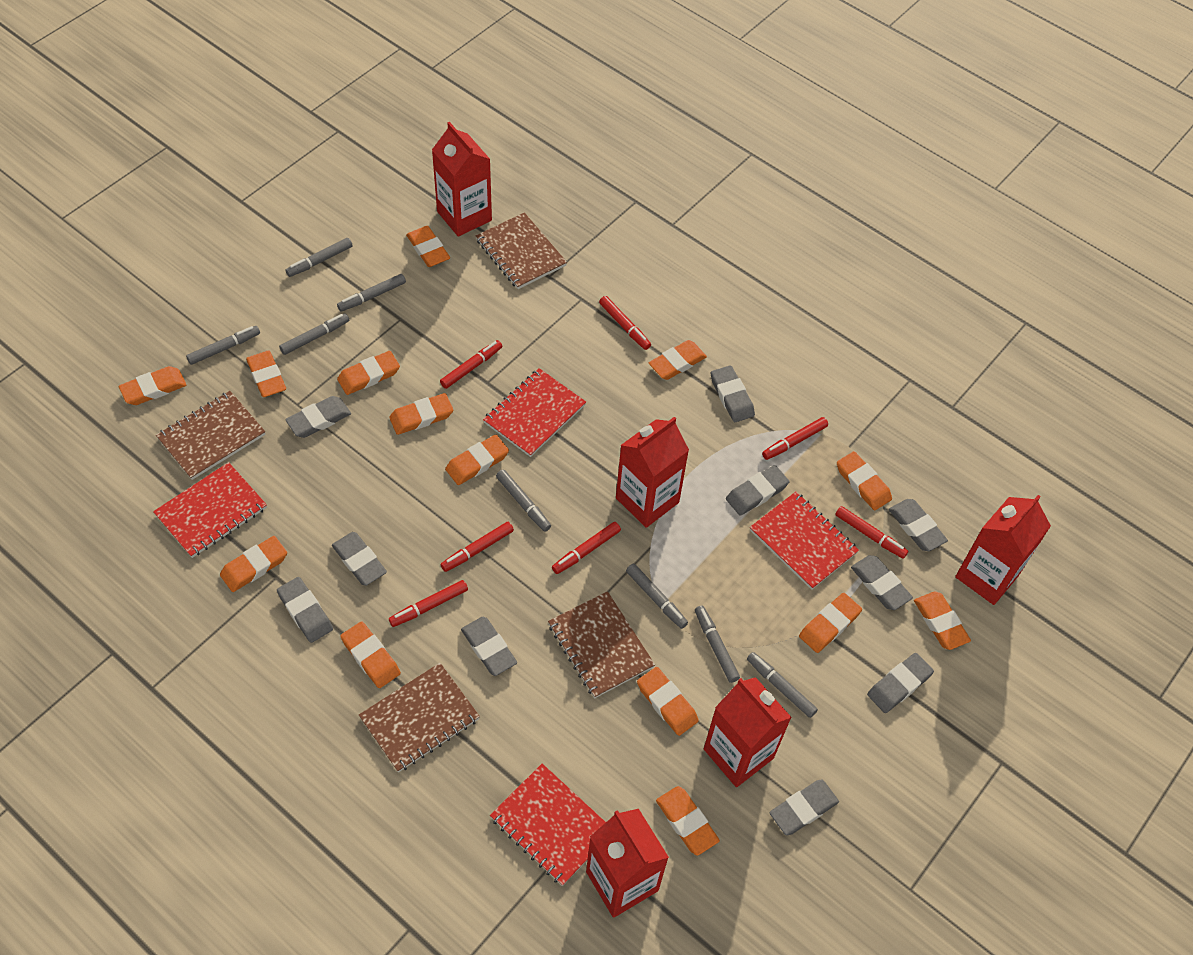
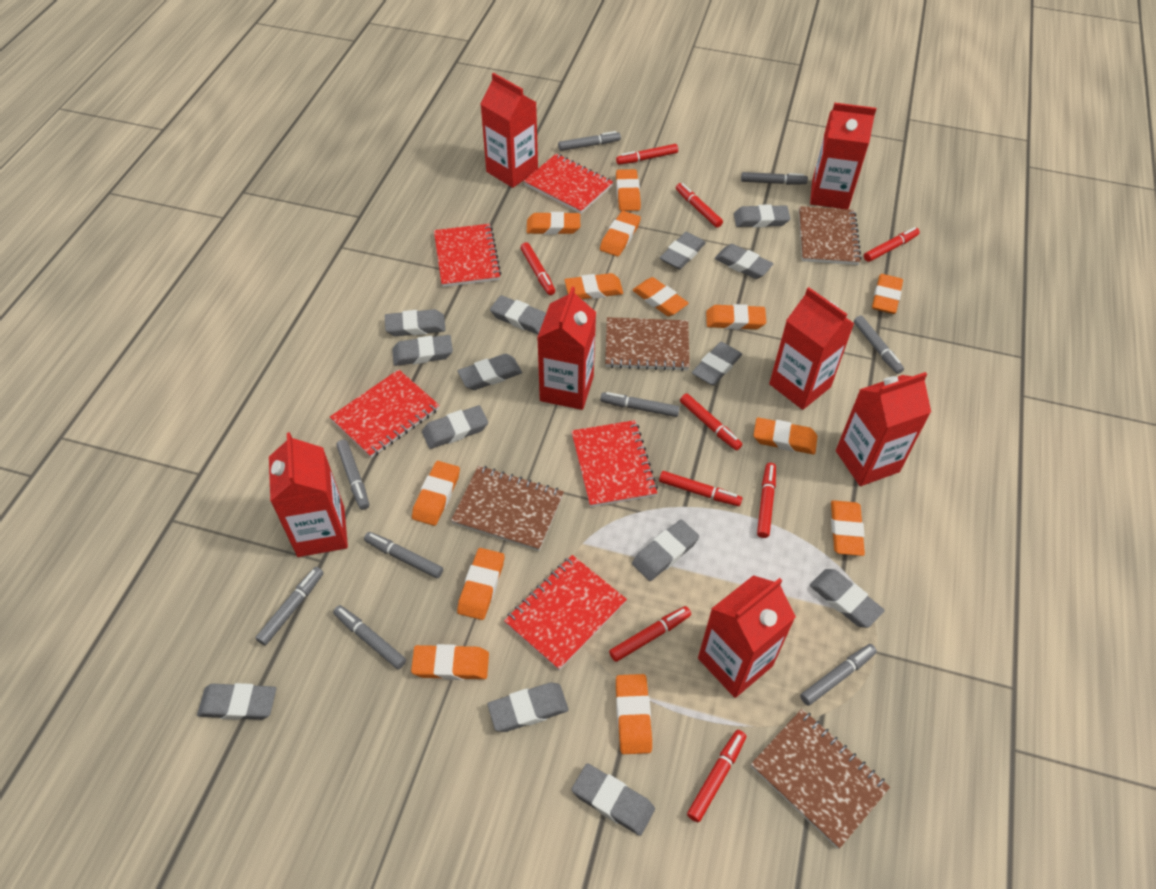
grey eraser: 10 -> 14
grey marker: 8 -> 9
orange eraser: 14 -> 13
red carton: 5 -> 7
red marker: 7 -> 9
red notebook: 4 -> 5

